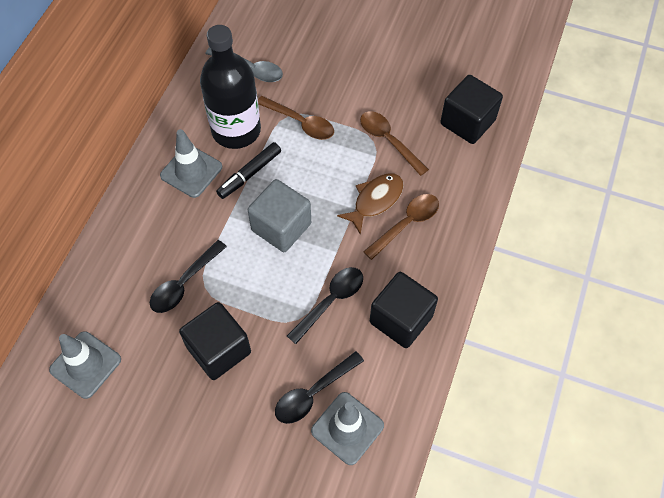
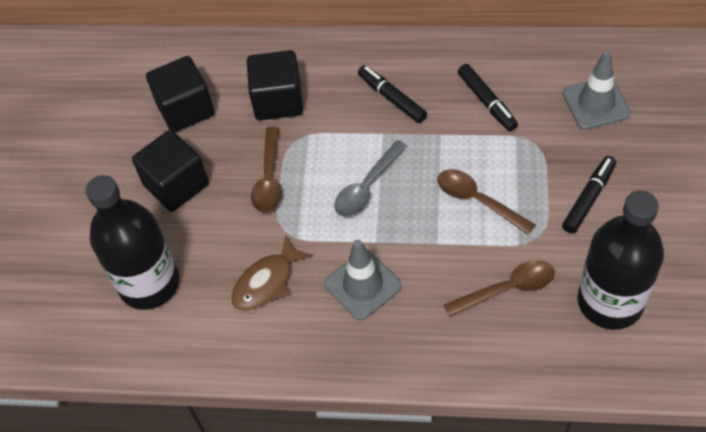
black bottle: 1 -> 2
black marker: 1 -> 3
black spoon: 3 -> 0
grey cube: 1 -> 0
grey traffic cone: 3 -> 2

